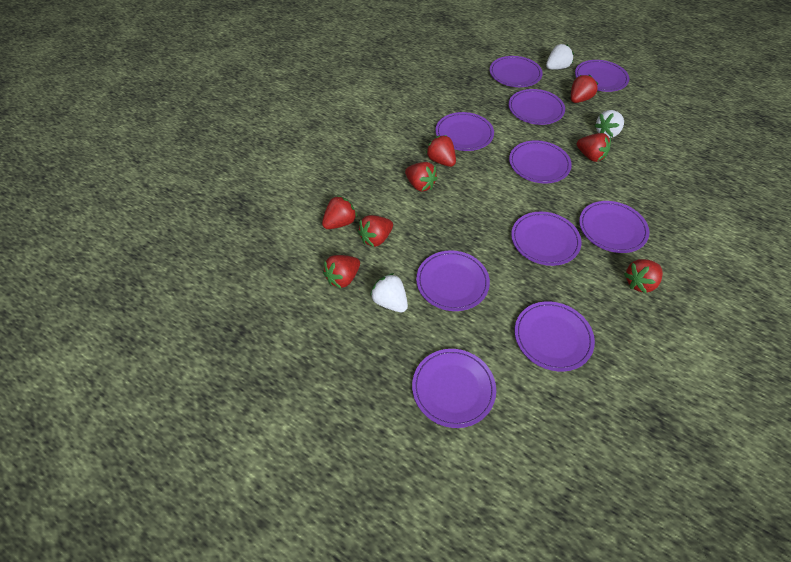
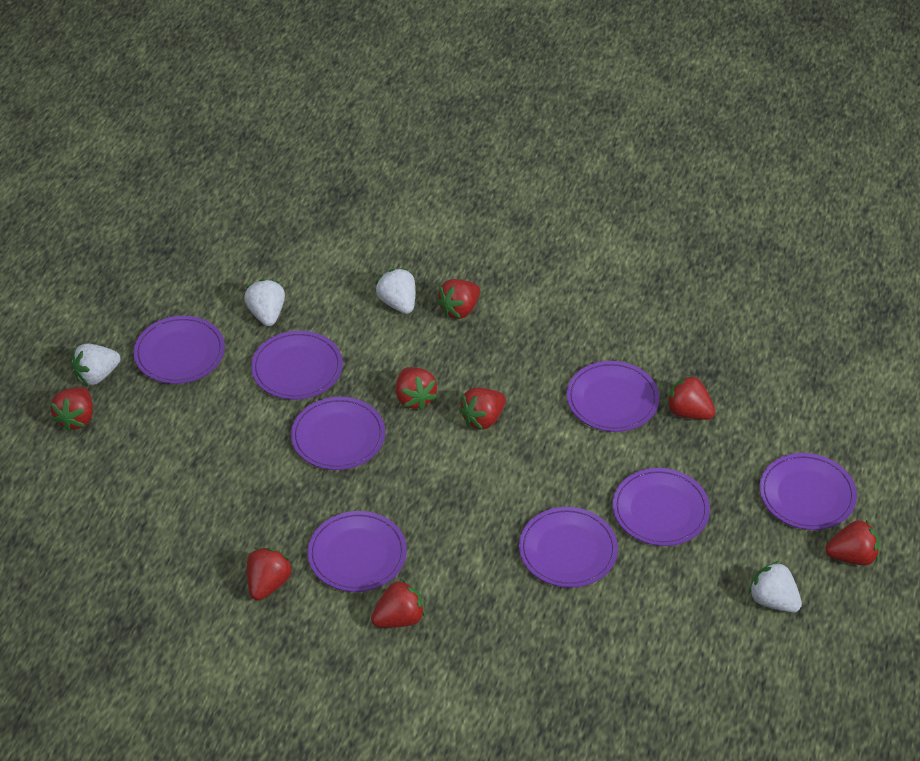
purple plate: 10 -> 8
white strawberry: 3 -> 4

